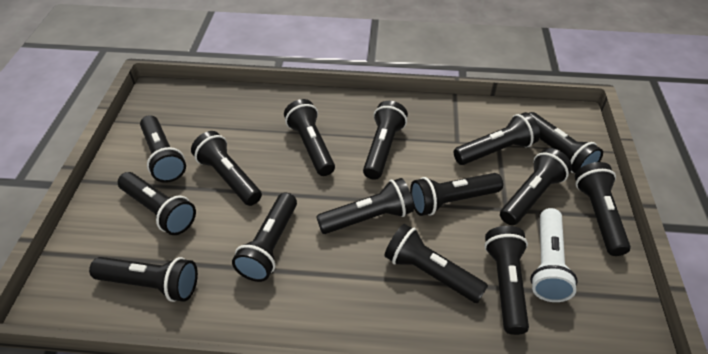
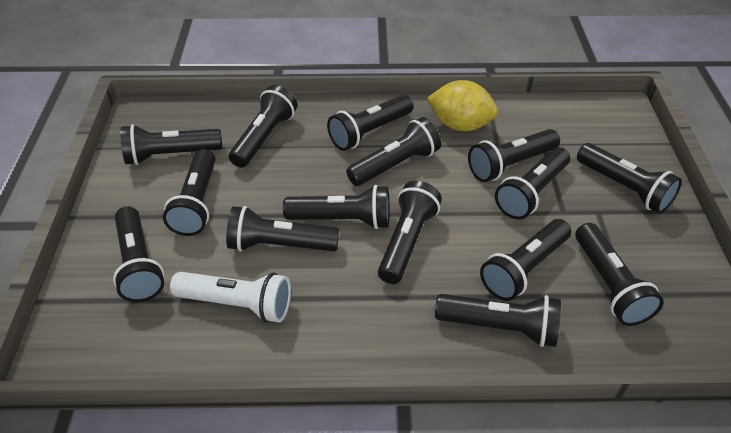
yellow lemon: 0 -> 1

